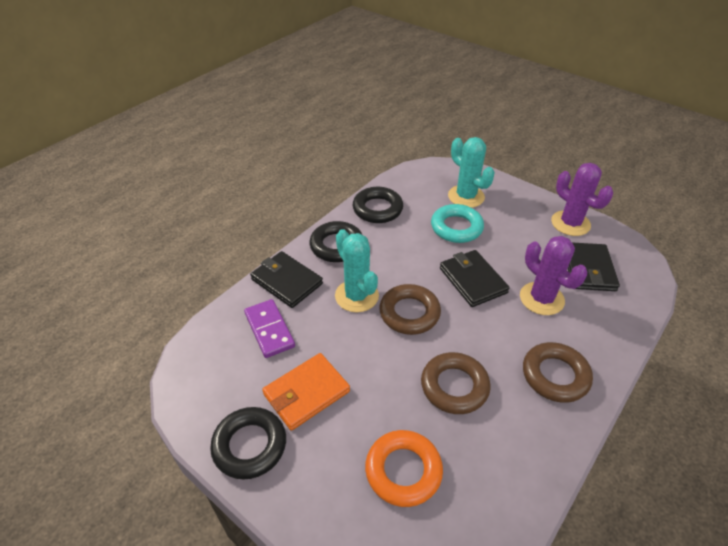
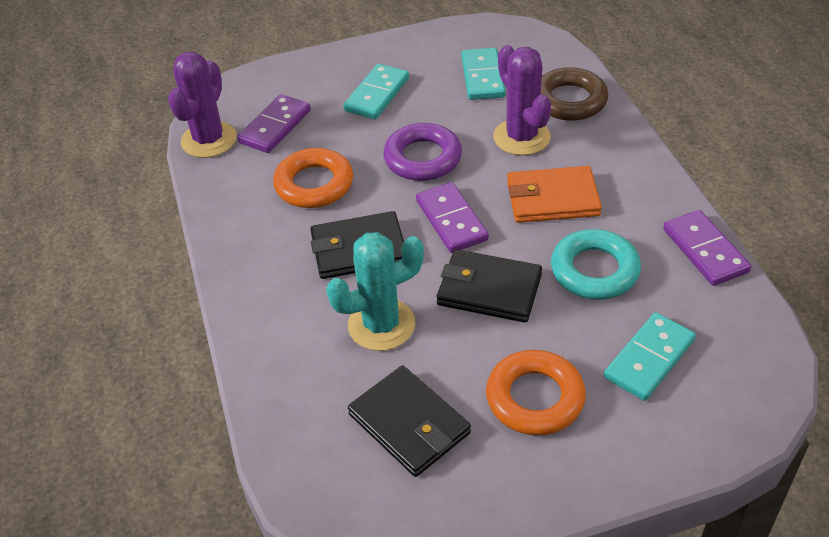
black ring: 3 -> 0
brown ring: 3 -> 1
orange ring: 1 -> 2
purple domino: 1 -> 3
purple ring: 0 -> 1
turquoise cactus: 2 -> 1
turquoise domino: 0 -> 3

